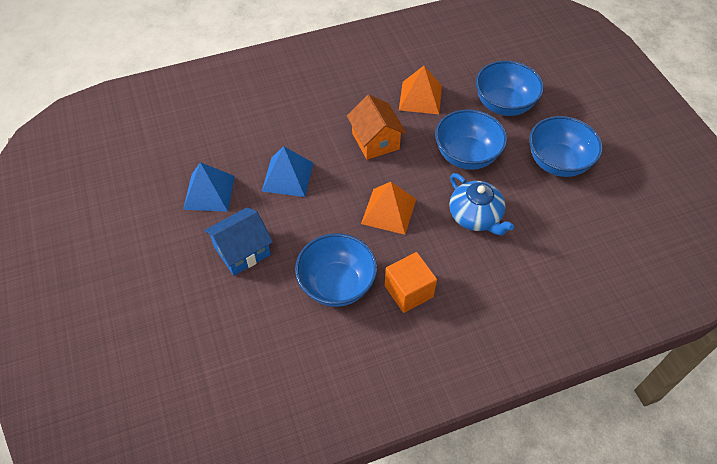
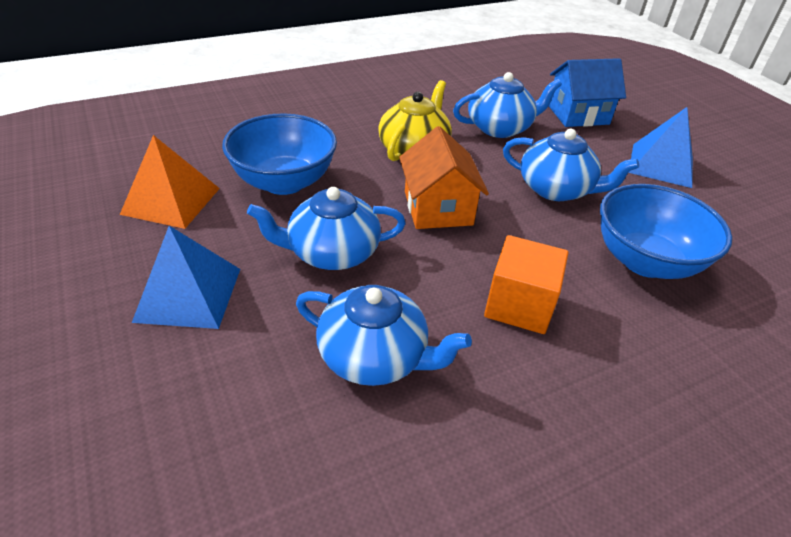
blue bowl: 4 -> 2
blue teapot: 1 -> 4
orange pyramid: 2 -> 1
yellow teapot: 0 -> 1

